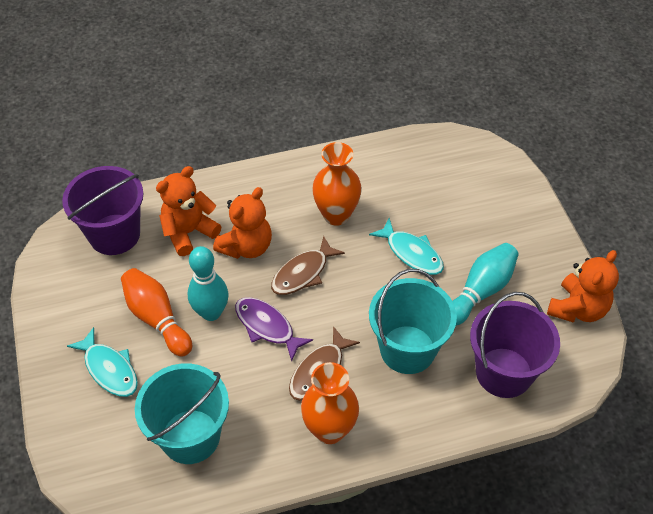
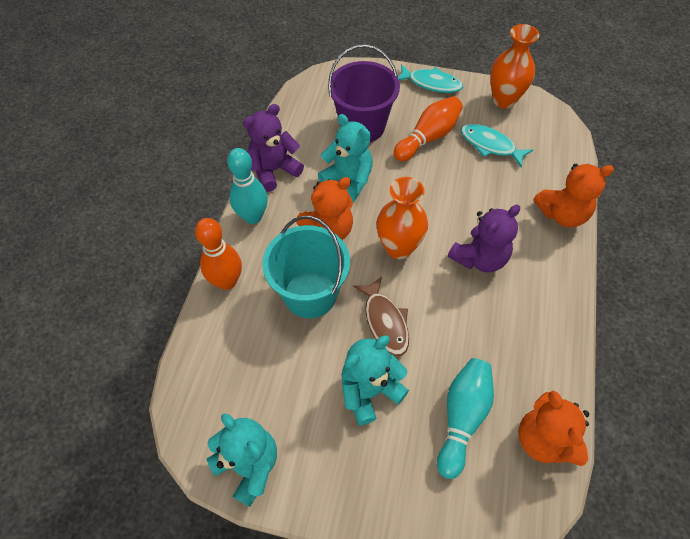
brown fish: 2 -> 1
orange bowling pin: 1 -> 2
purple bucket: 2 -> 1
purple fish: 1 -> 0
purple teddy bear: 0 -> 2
turquoise bucket: 2 -> 1
turquoise teddy bear: 0 -> 3

